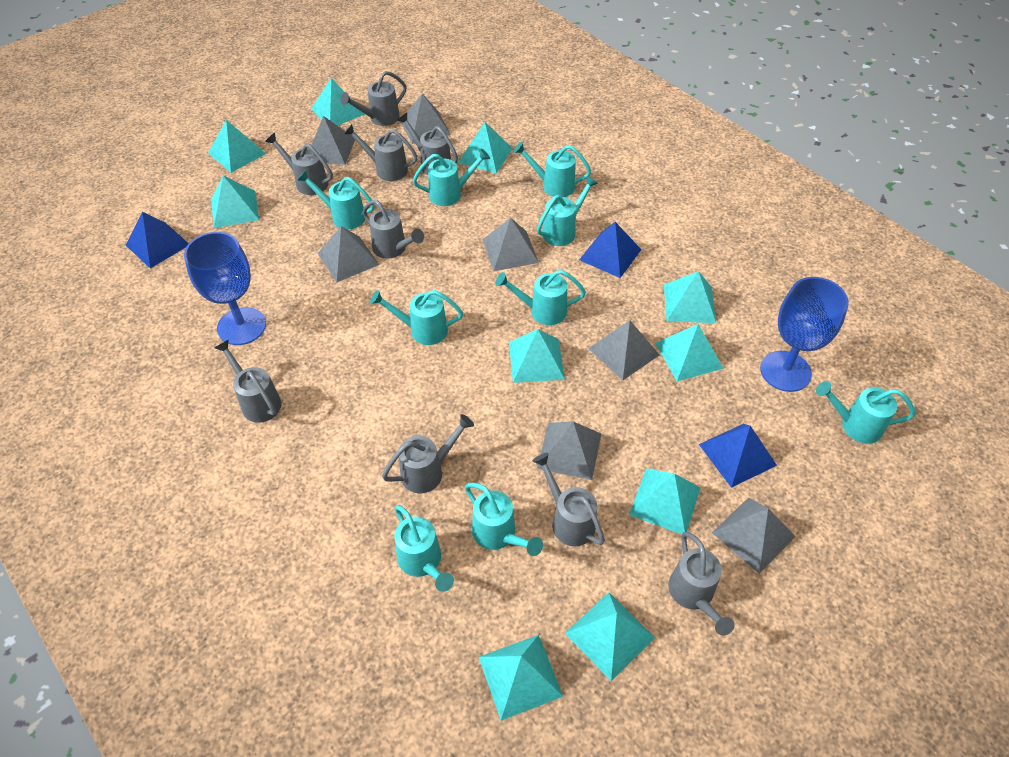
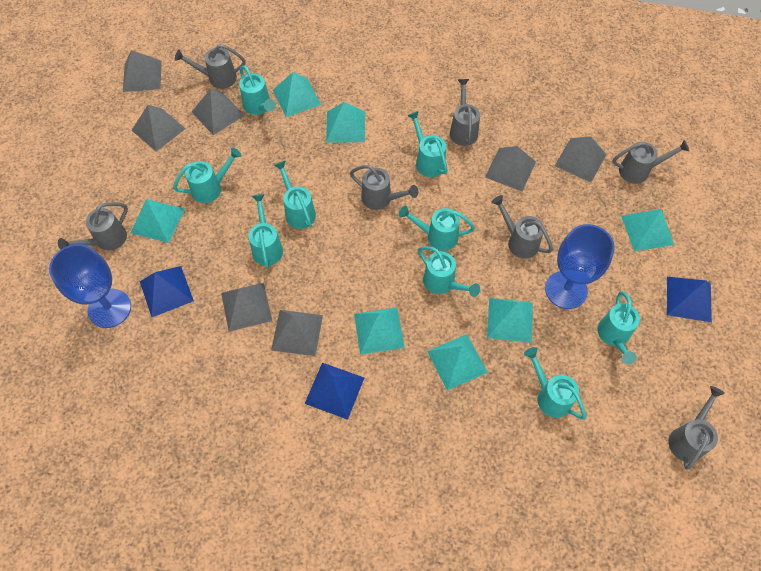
grey watering can: 9 -> 7
turquoise pyramid: 10 -> 7

